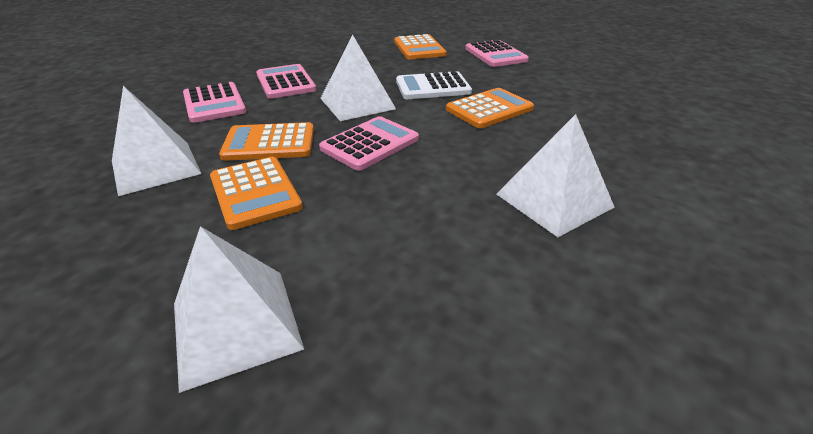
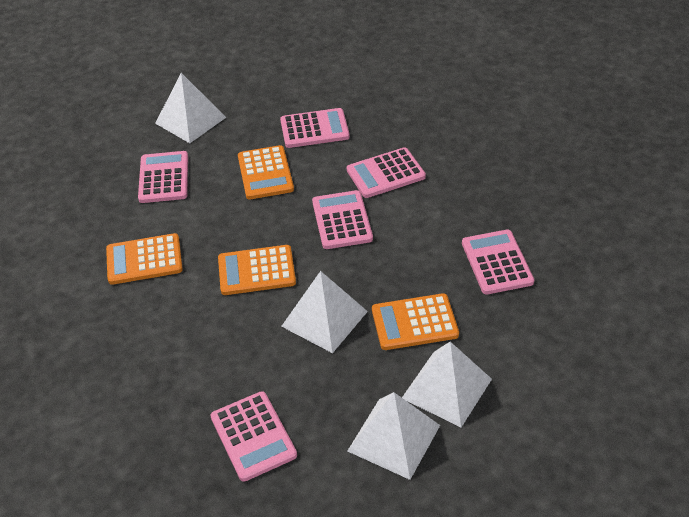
pink calculator: 4 -> 6
white calculator: 1 -> 0

